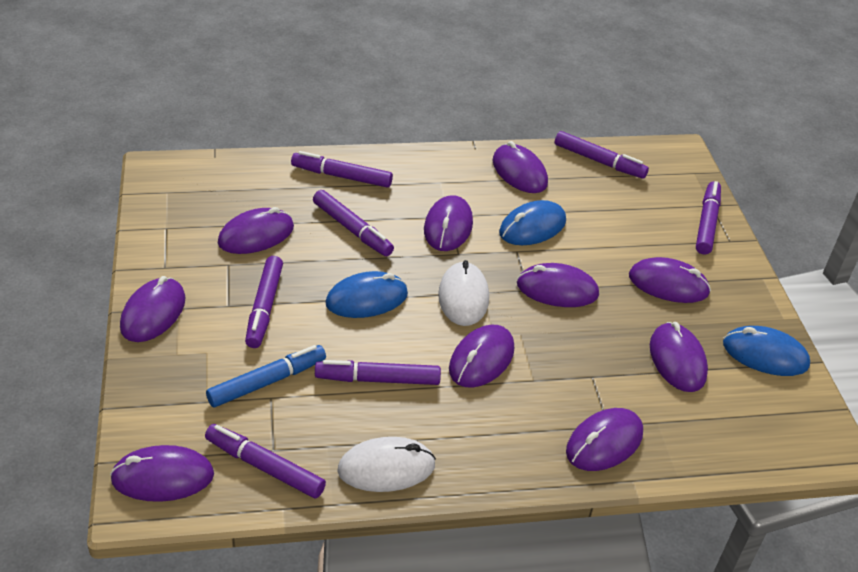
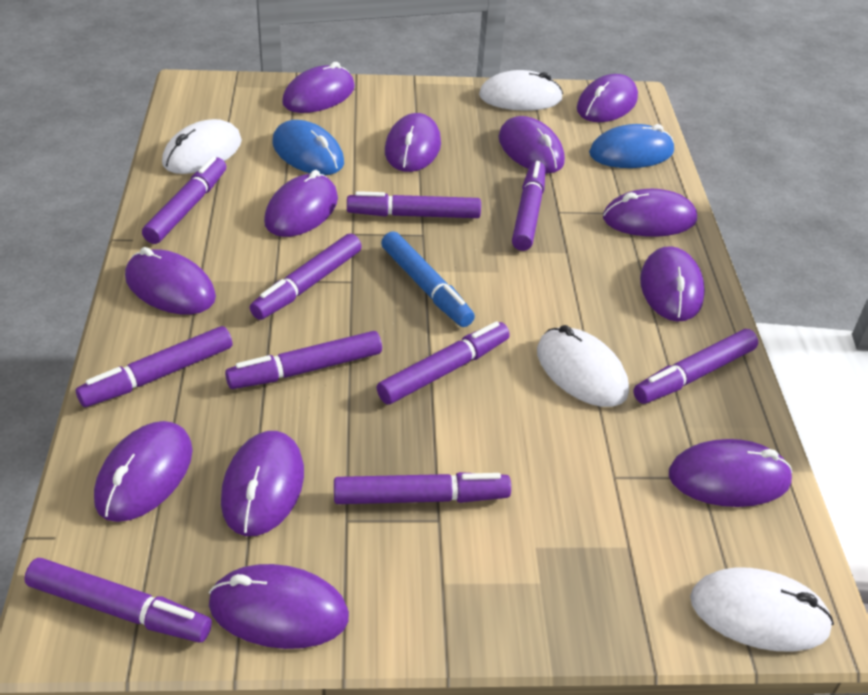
blue mouse: 3 -> 2
purple marker: 7 -> 10
purple mouse: 10 -> 12
white mouse: 2 -> 4

